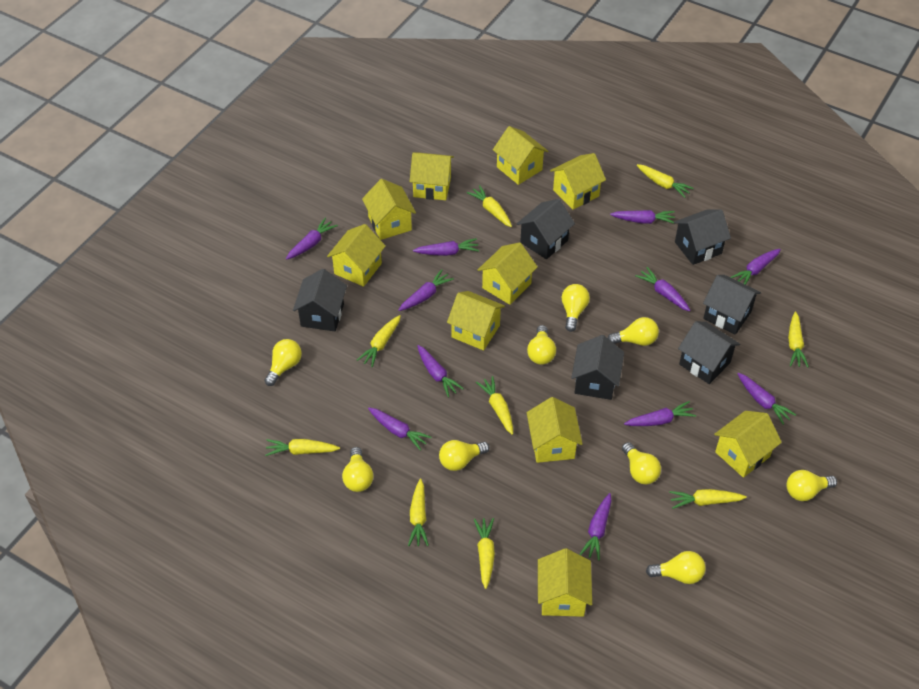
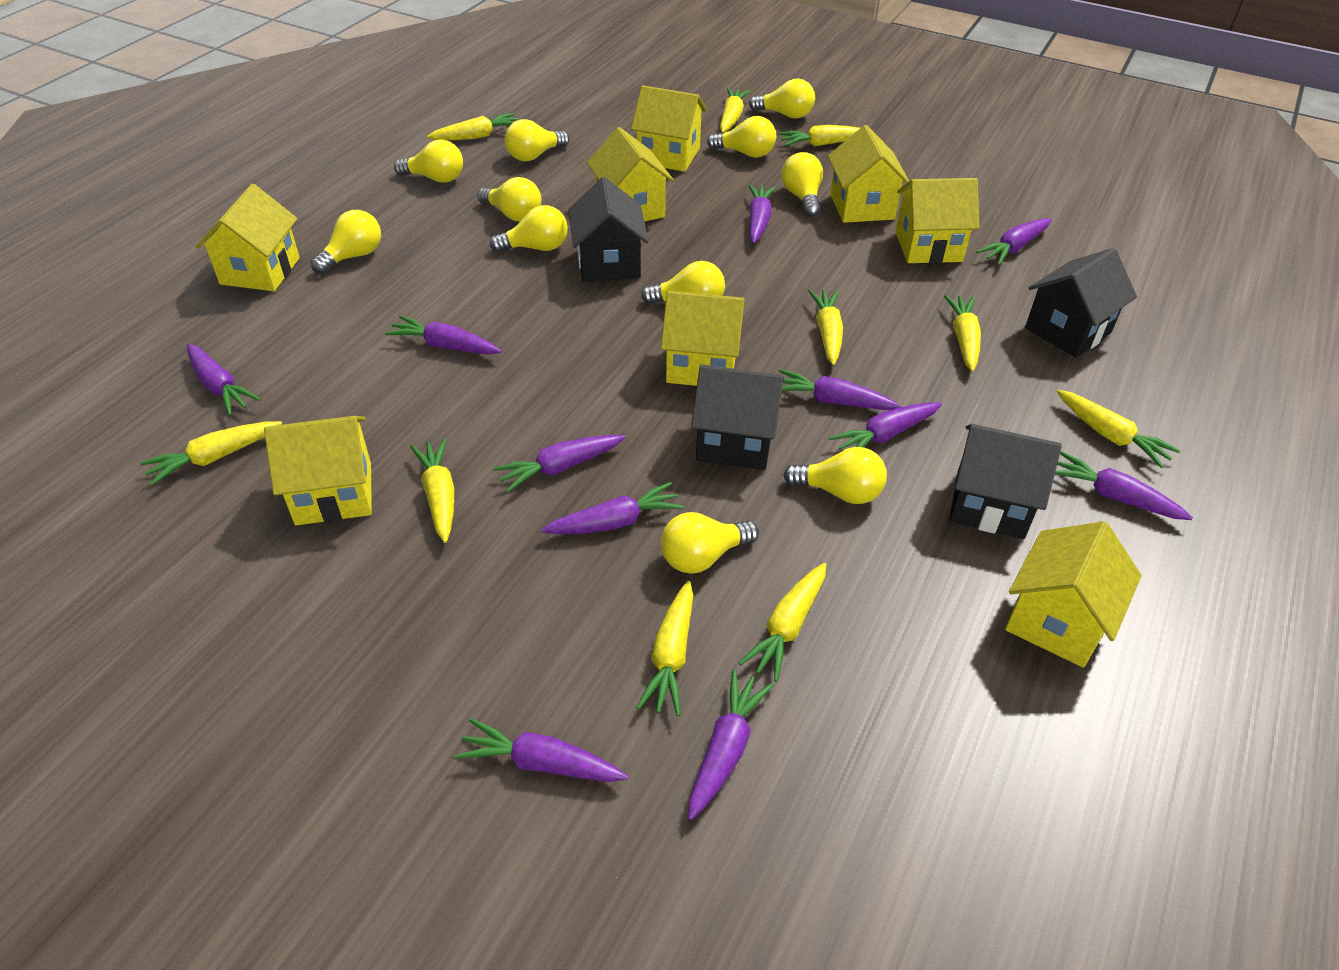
black house: 6 -> 4
yellow carrot: 9 -> 10
yellow house: 10 -> 8
yellow light bulb: 9 -> 11

